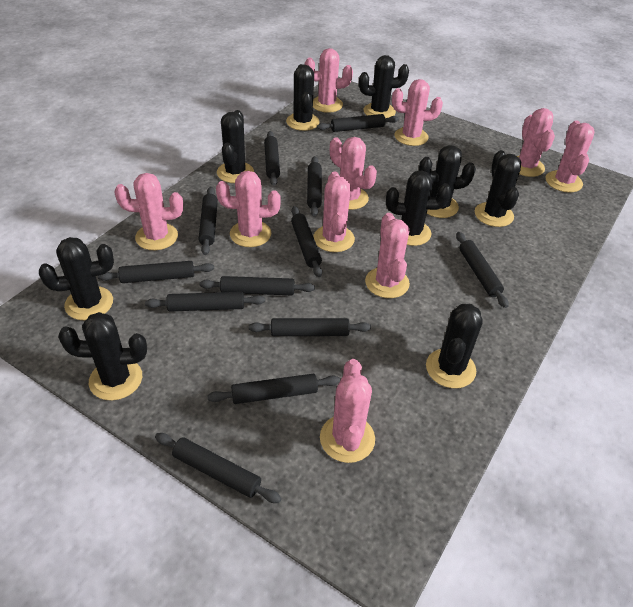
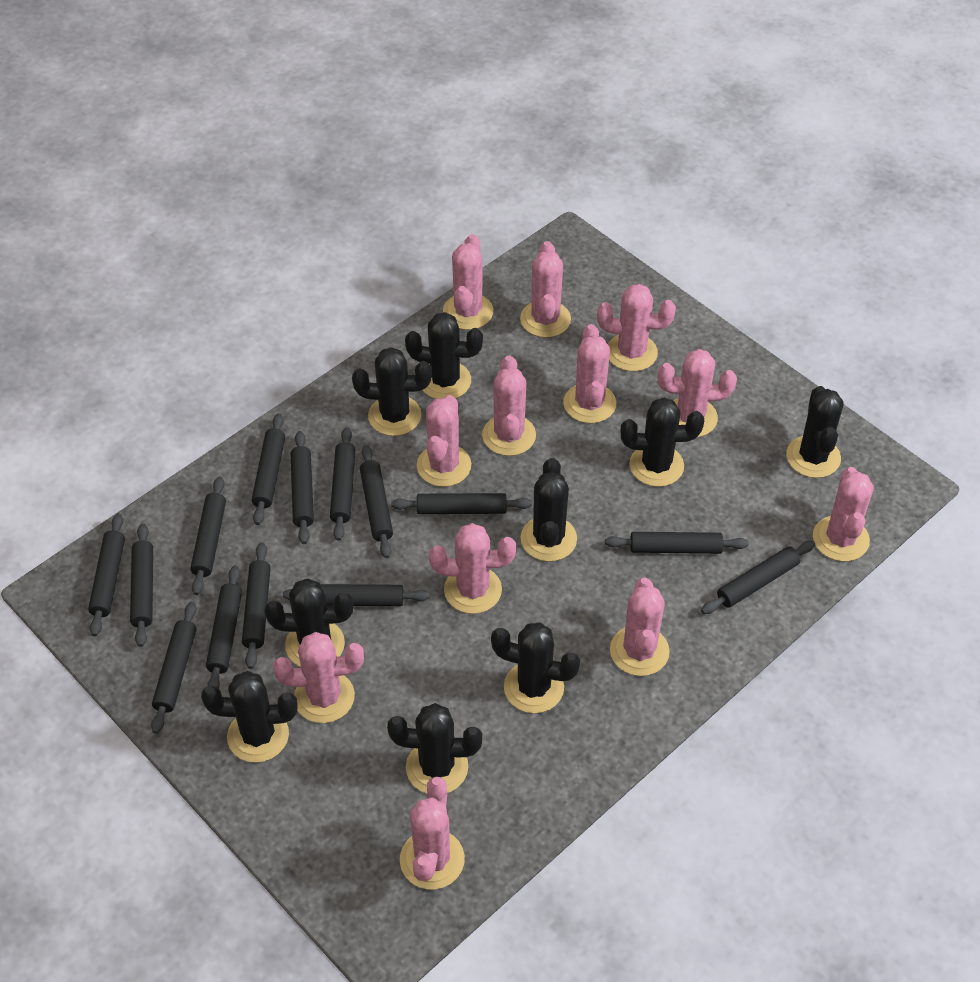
black rolling pin: 12 -> 14
pink cactus: 10 -> 12

